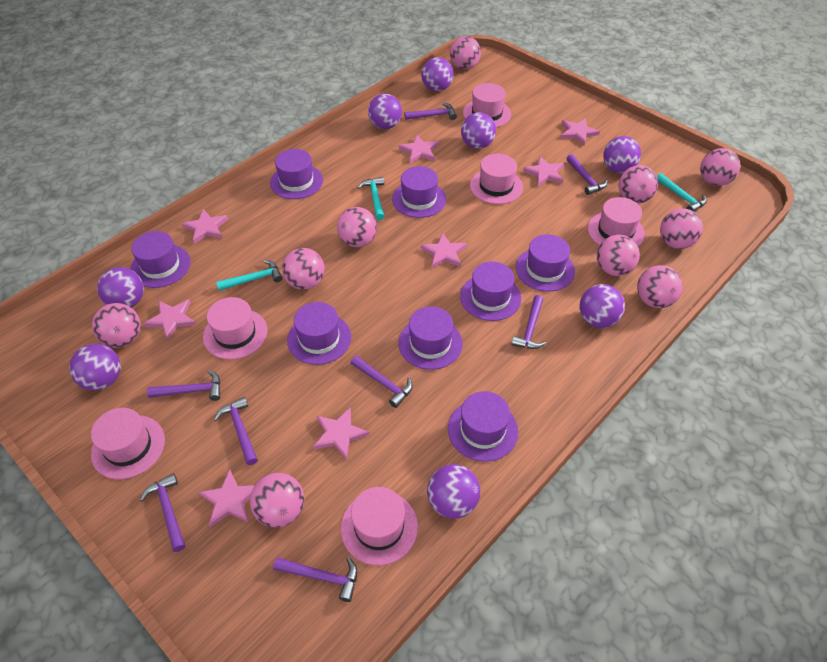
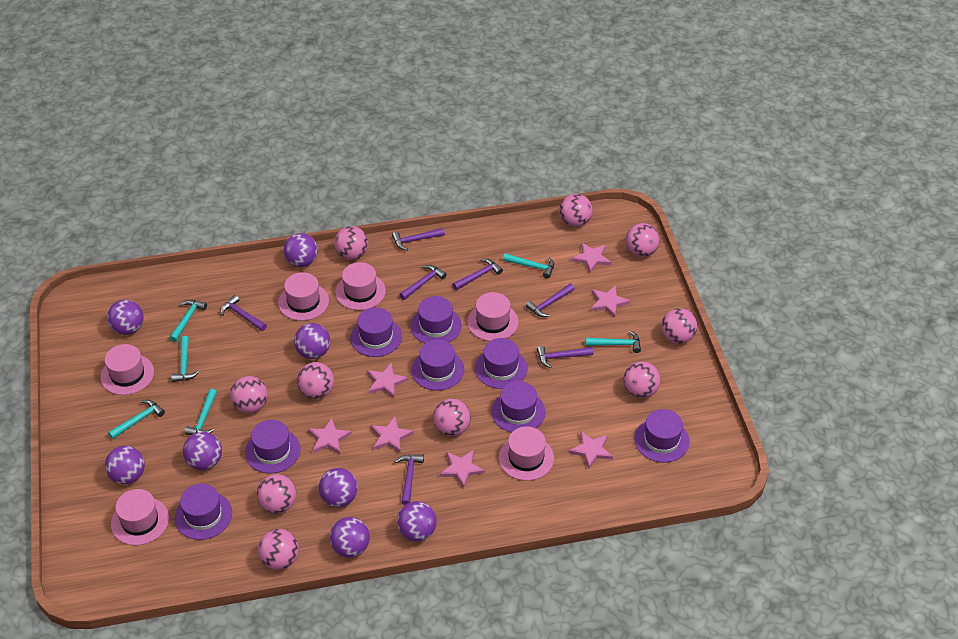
pink star: 8 -> 7
purple hammer: 8 -> 7
turquoise hammer: 3 -> 6

